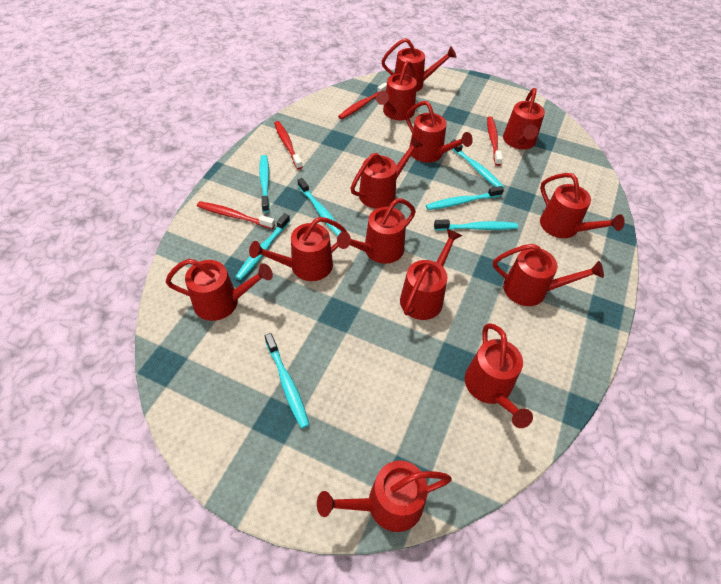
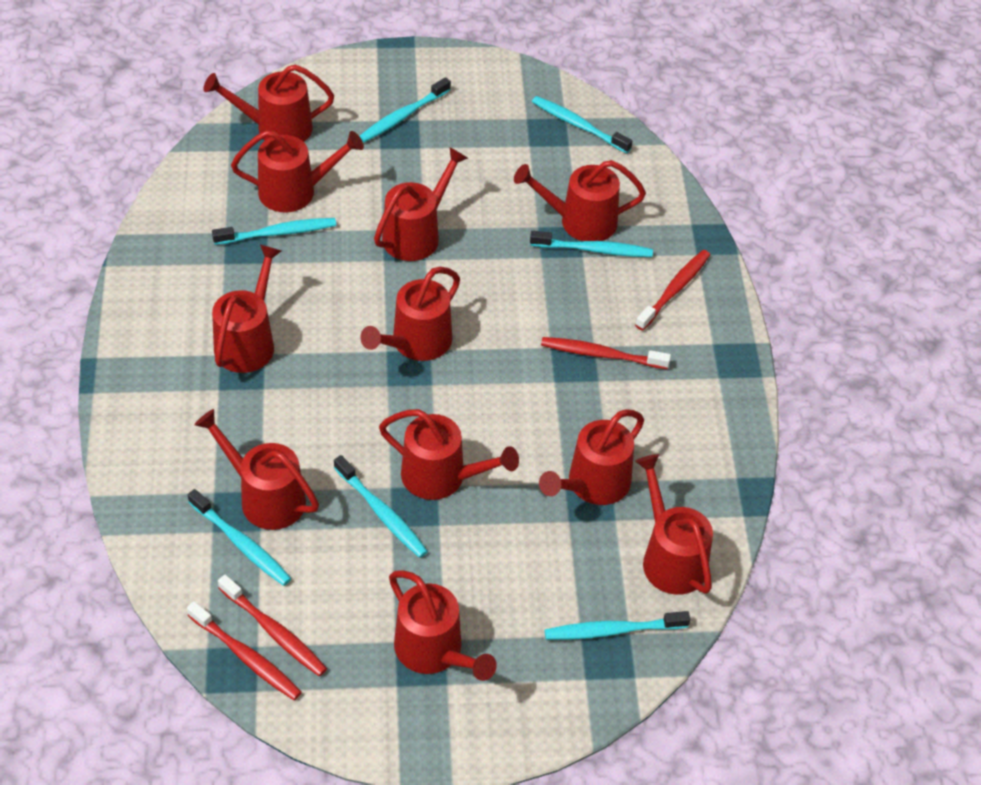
red watering can: 13 -> 11

